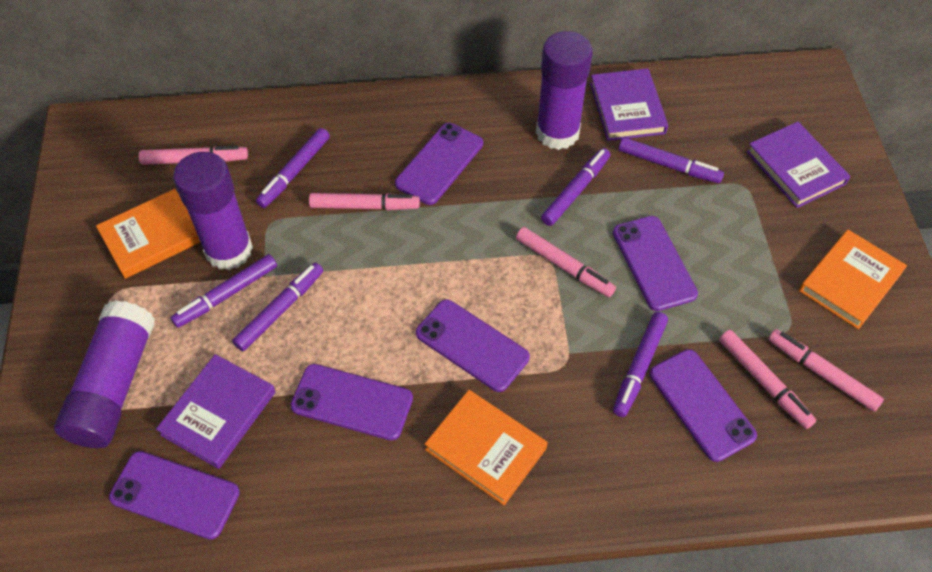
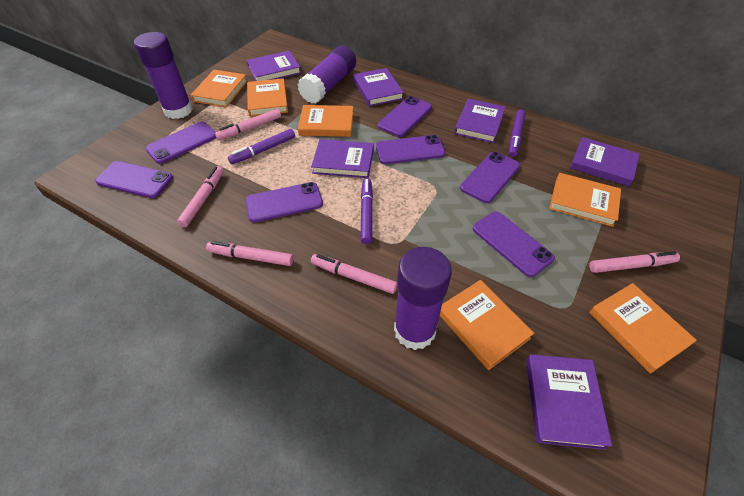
orange book: 3 -> 6
purple book: 3 -> 6
purple marker: 6 -> 3
purple phone: 6 -> 7

